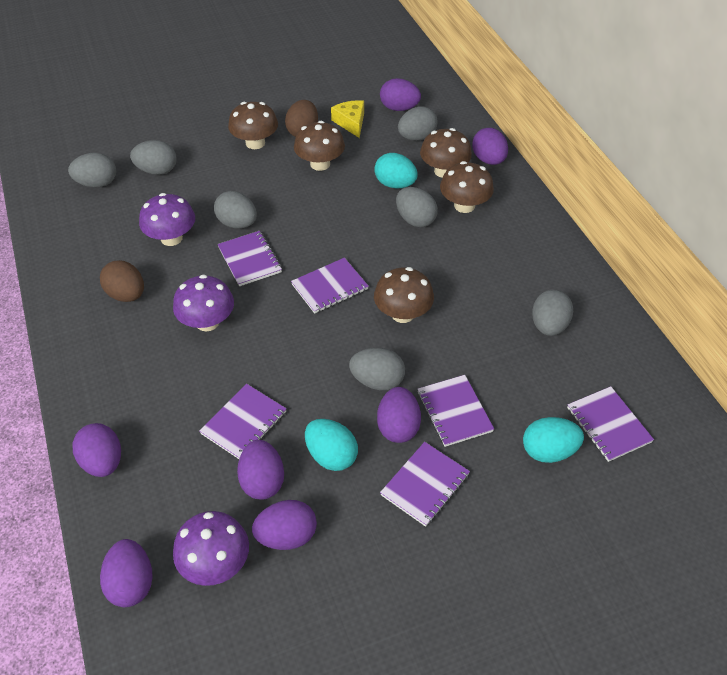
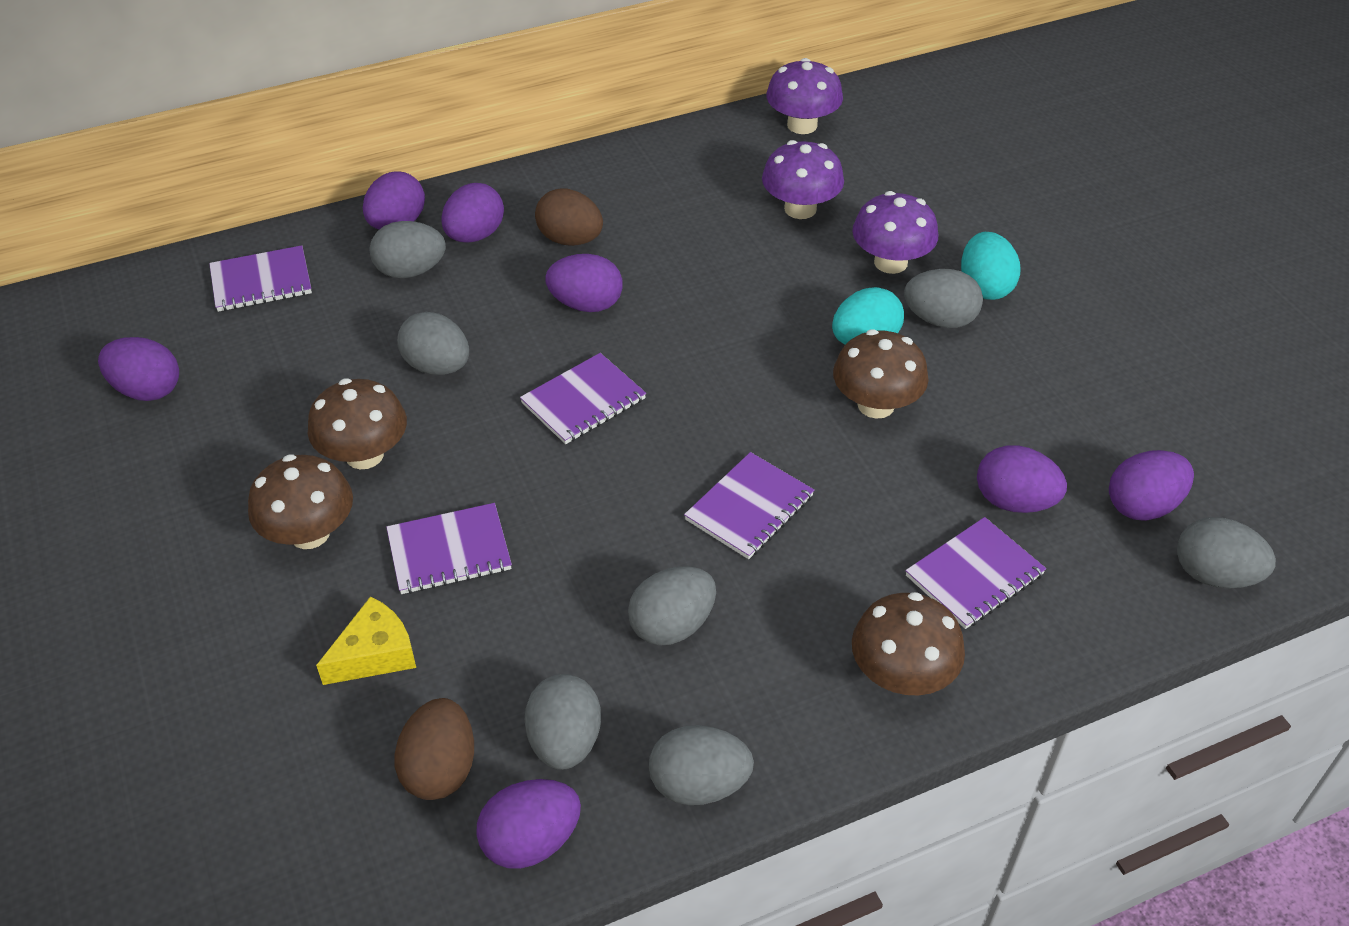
brown mushroom: 5 -> 4
purple notebook: 6 -> 5
turquoise egg: 3 -> 2

